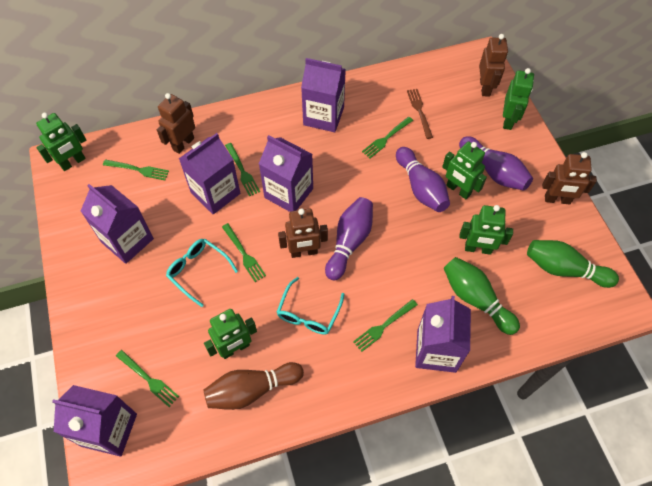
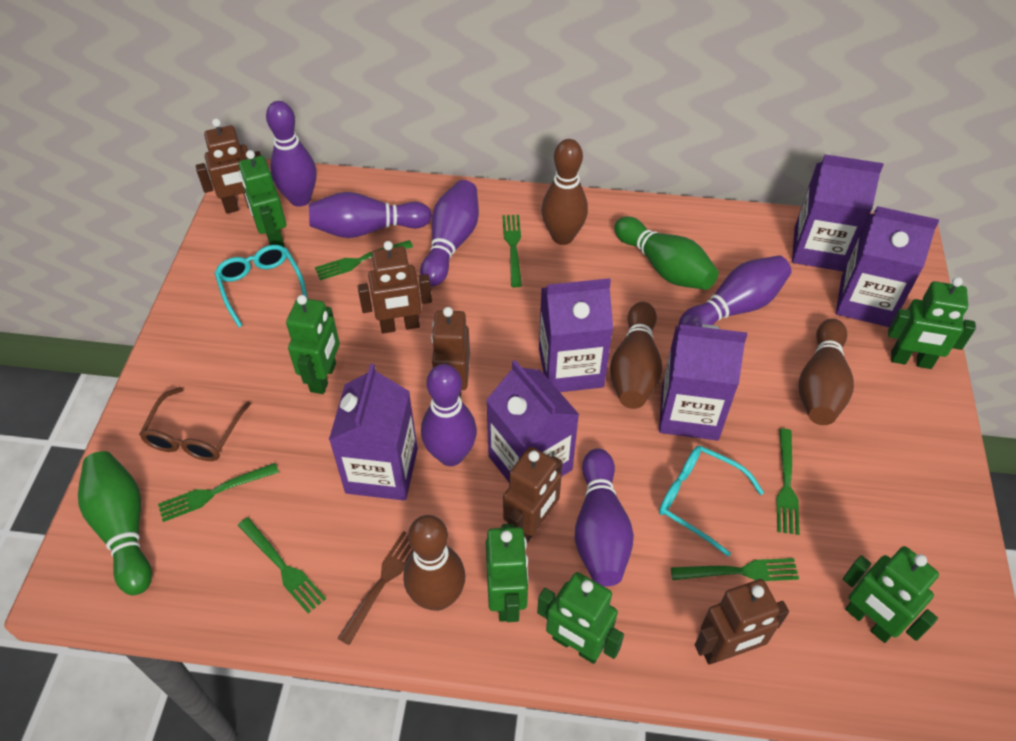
brown bowling pin: 1 -> 4
brown glasses: 0 -> 1
brown robot: 4 -> 5
green robot: 5 -> 6
purple bowling pin: 3 -> 6

